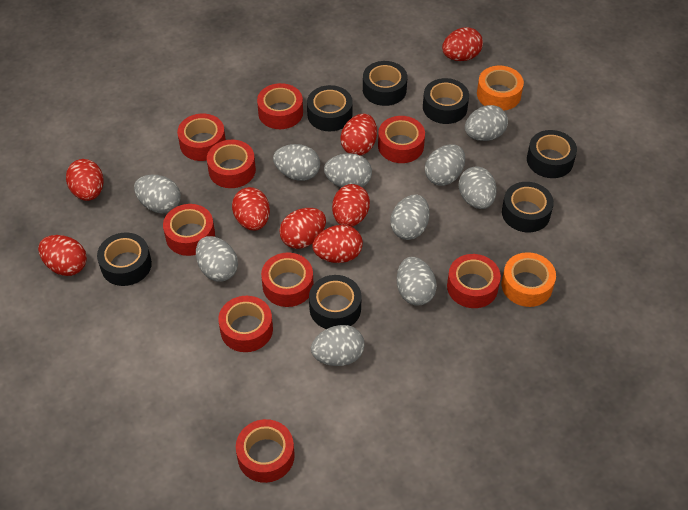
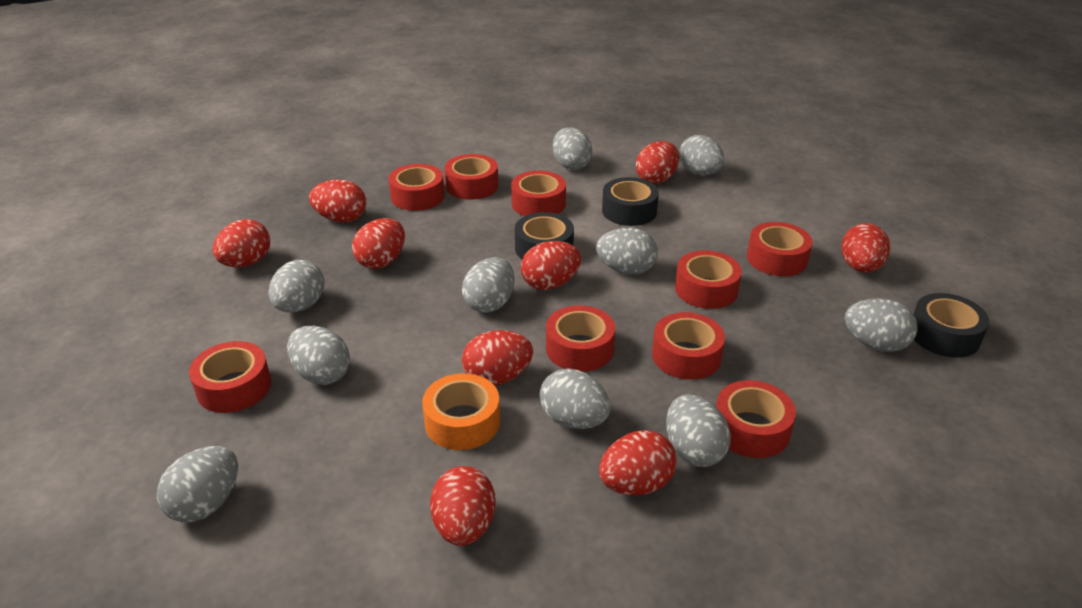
black tape: 7 -> 3
orange tape: 2 -> 1
red egg: 8 -> 9

